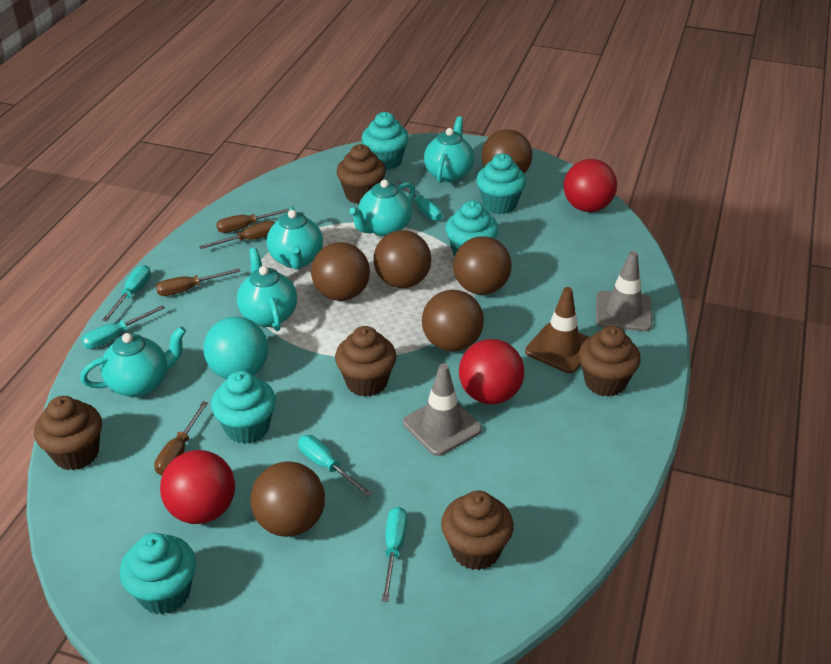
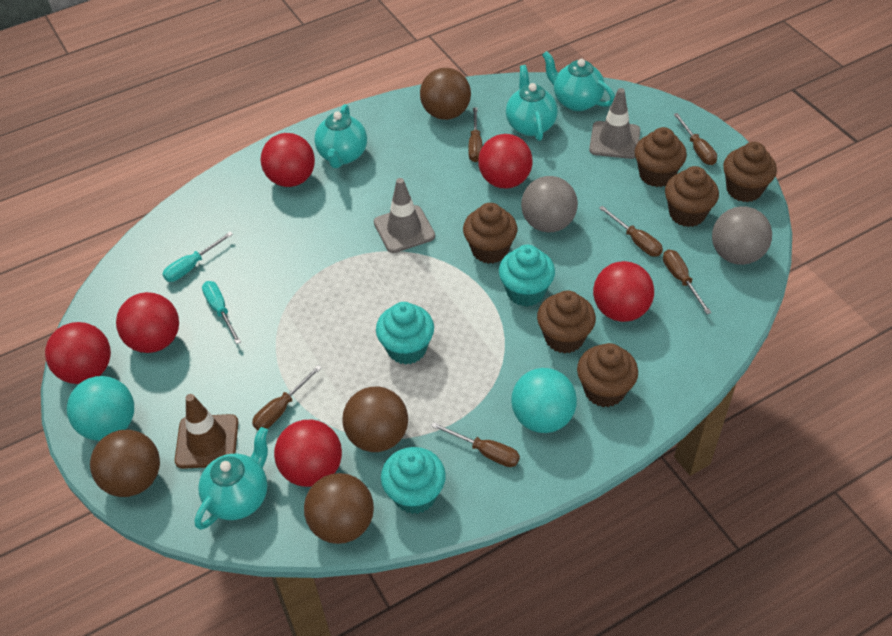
brown ball: 6 -> 4
brown cupcake: 5 -> 6
brown screwdriver: 4 -> 6
grey ball: 0 -> 2
red ball: 3 -> 6
turquoise ball: 1 -> 2
turquoise cupcake: 5 -> 3
turquoise screwdriver: 5 -> 2
turquoise teapot: 5 -> 4

